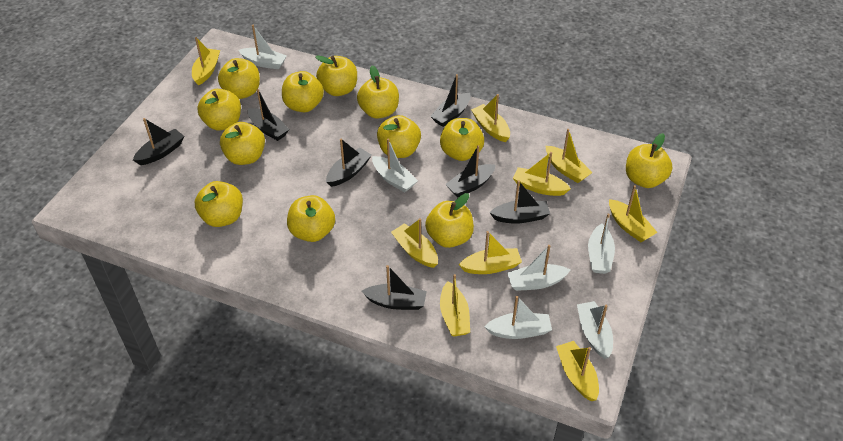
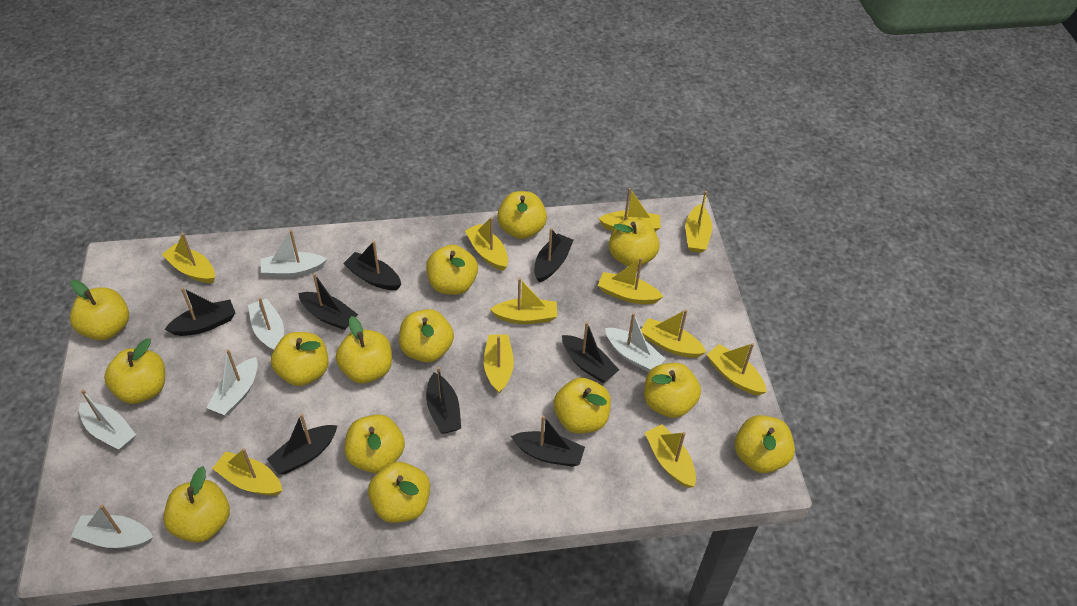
black boat: 7 -> 8
yellow apple: 12 -> 14
yellow boat: 9 -> 11

